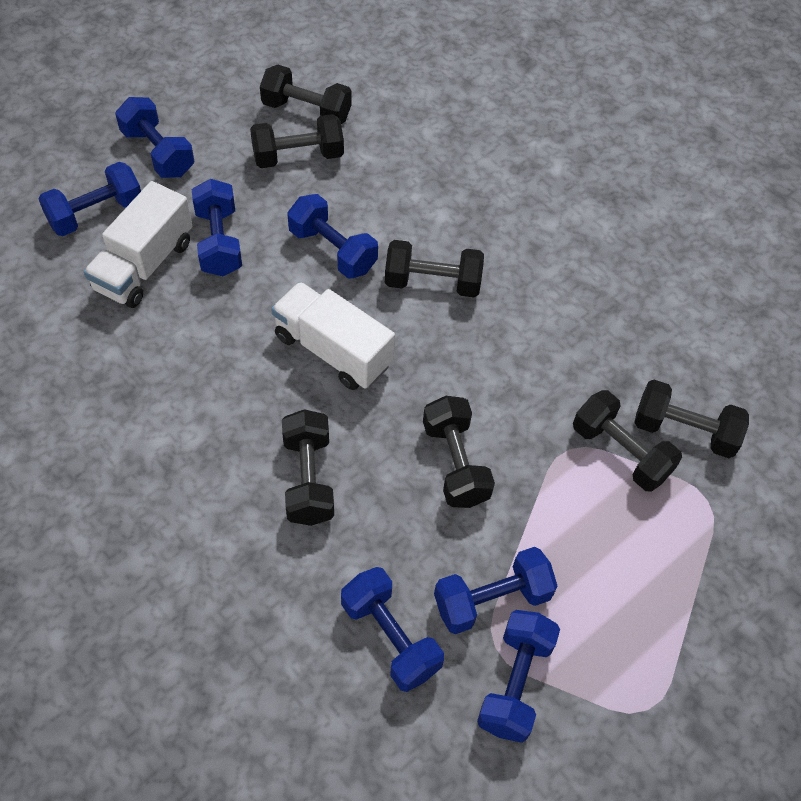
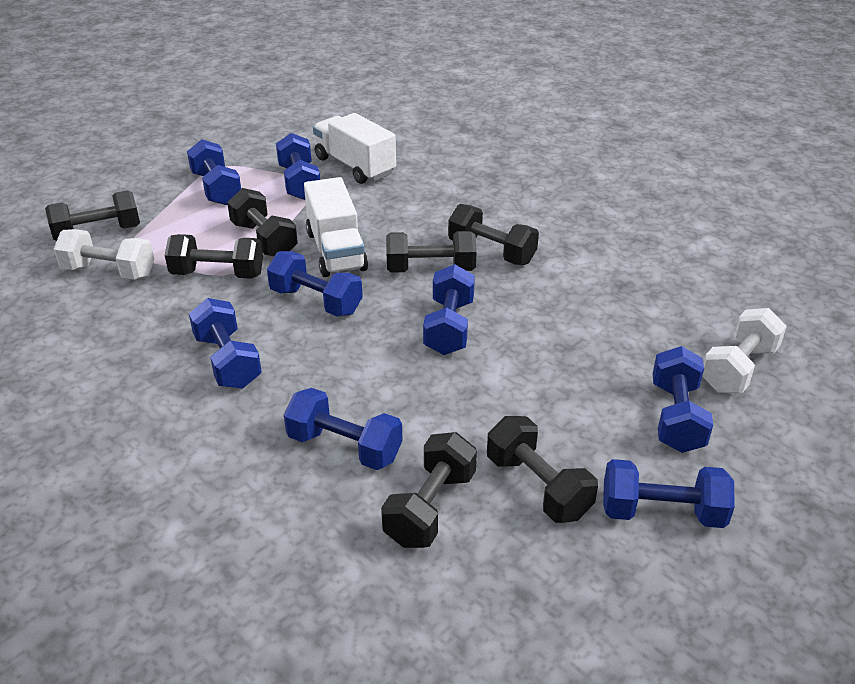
blue dumbbell: 7 -> 8
white dumbbell: 0 -> 2

